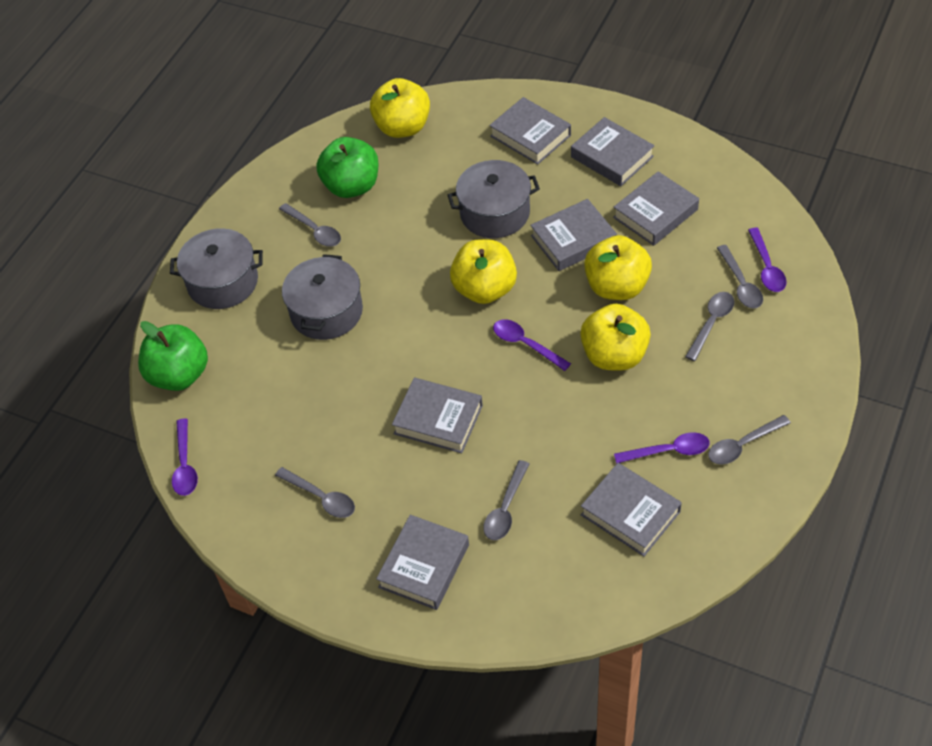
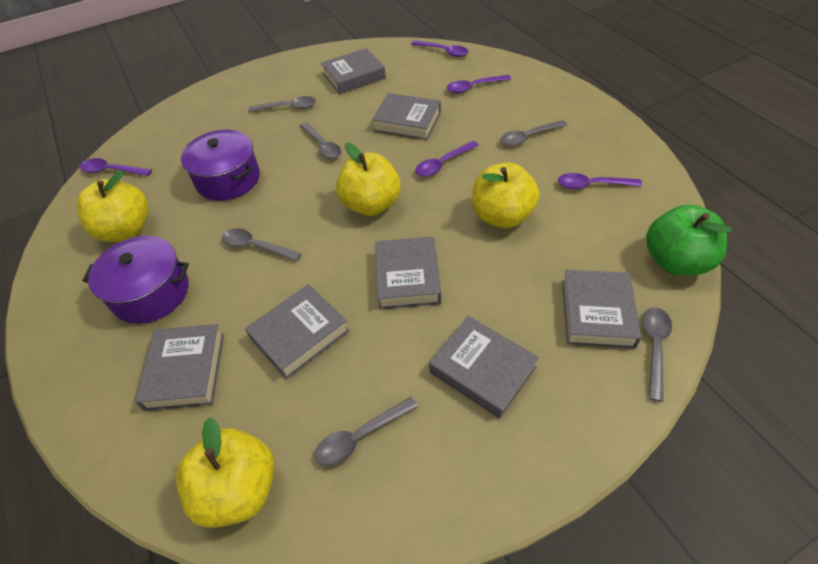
green apple: 2 -> 1
grey pot: 3 -> 0
purple pot: 0 -> 2
purple spoon: 4 -> 5

